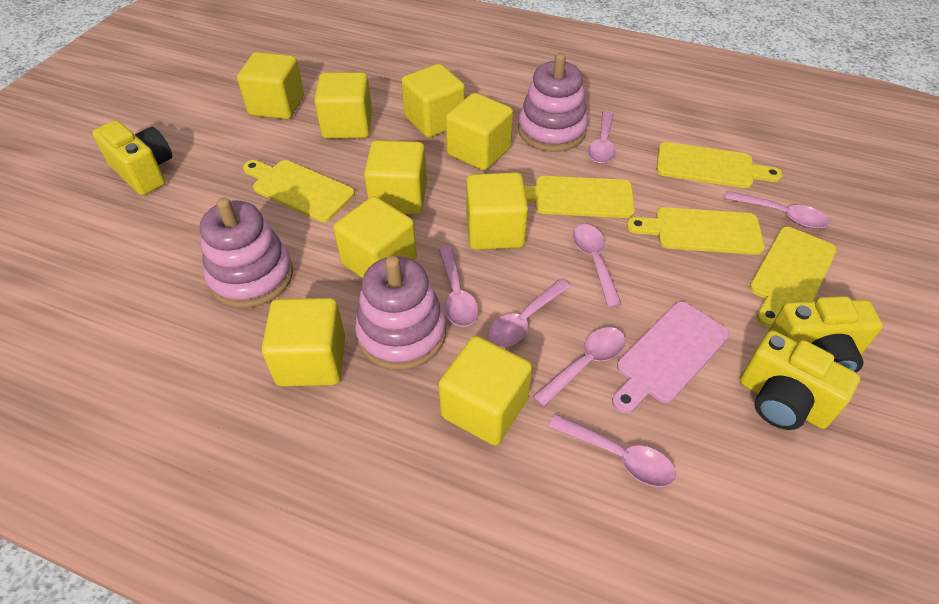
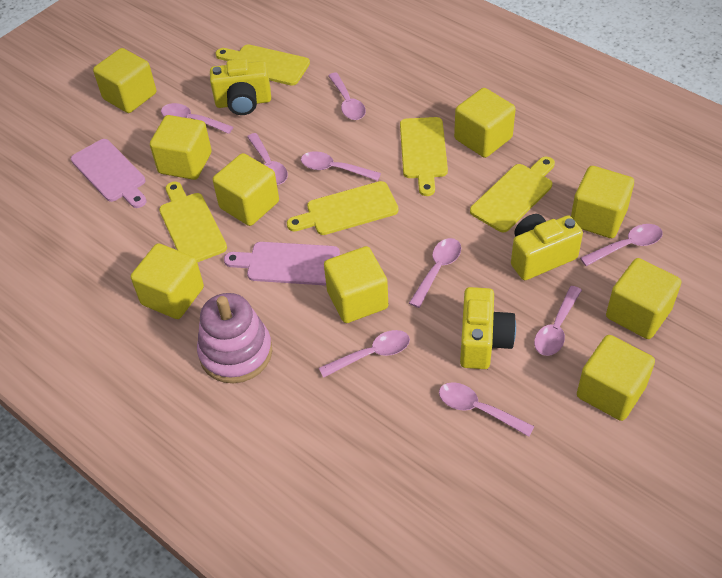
pink cutting board: 1 -> 2
pink spoon: 7 -> 9
pink stacking toy: 3 -> 1

